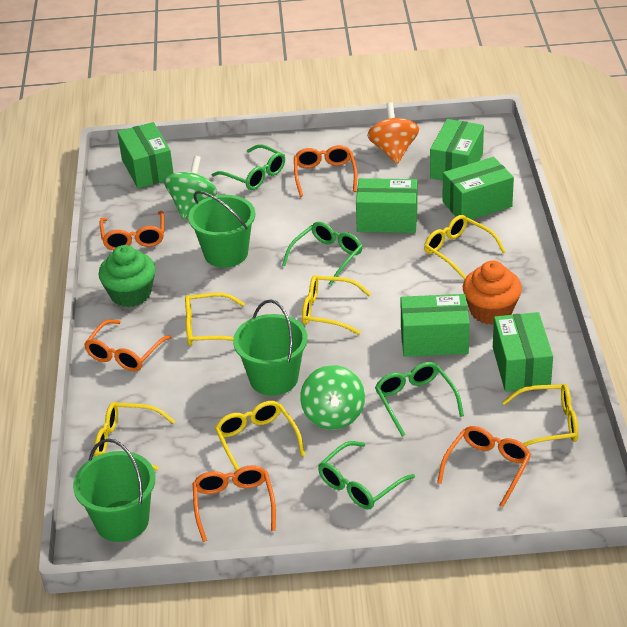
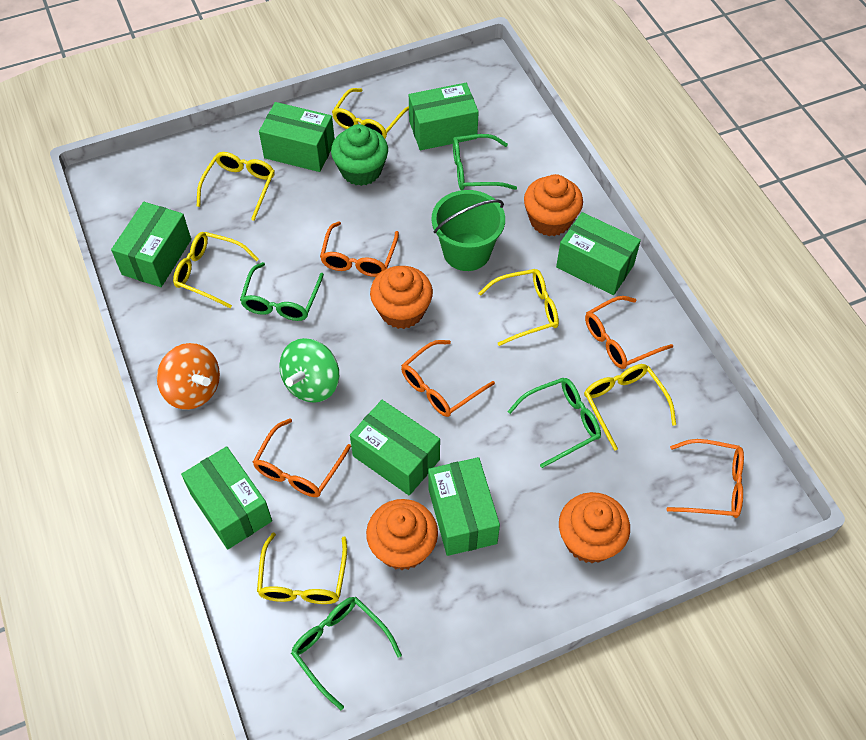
green box: 6 -> 7
green bucket: 3 -> 1
green spinning top: 2 -> 1
orange cupcake: 1 -> 4

